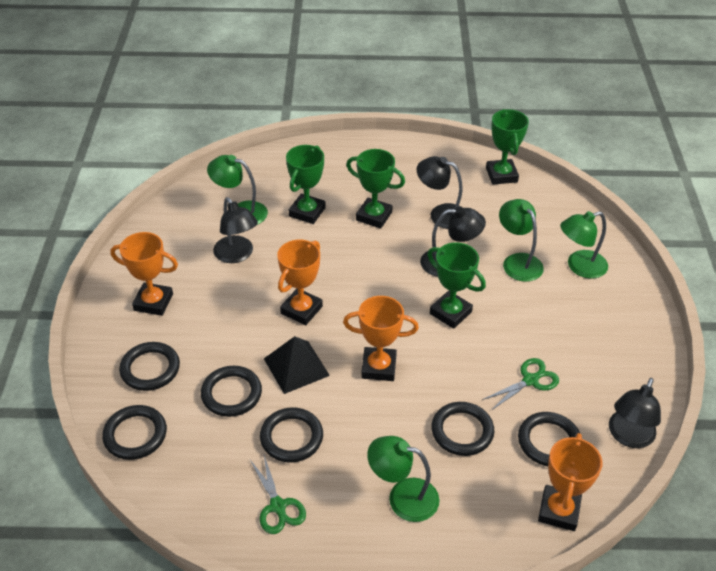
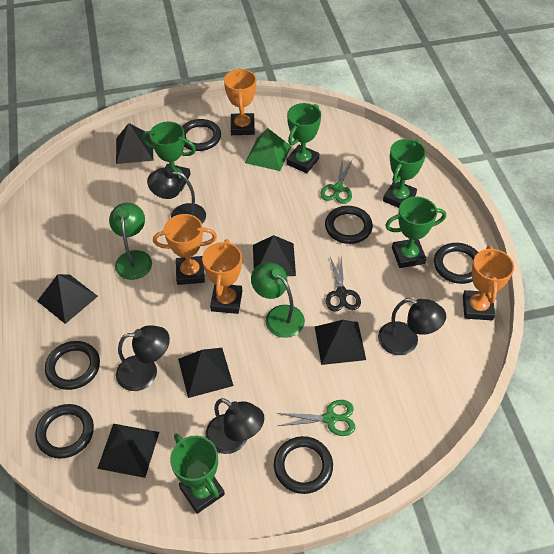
black pyramid: 1 -> 6
black scissors: 0 -> 1
green lamp: 4 -> 2
green pyramid: 0 -> 1
green trophy: 4 -> 5

